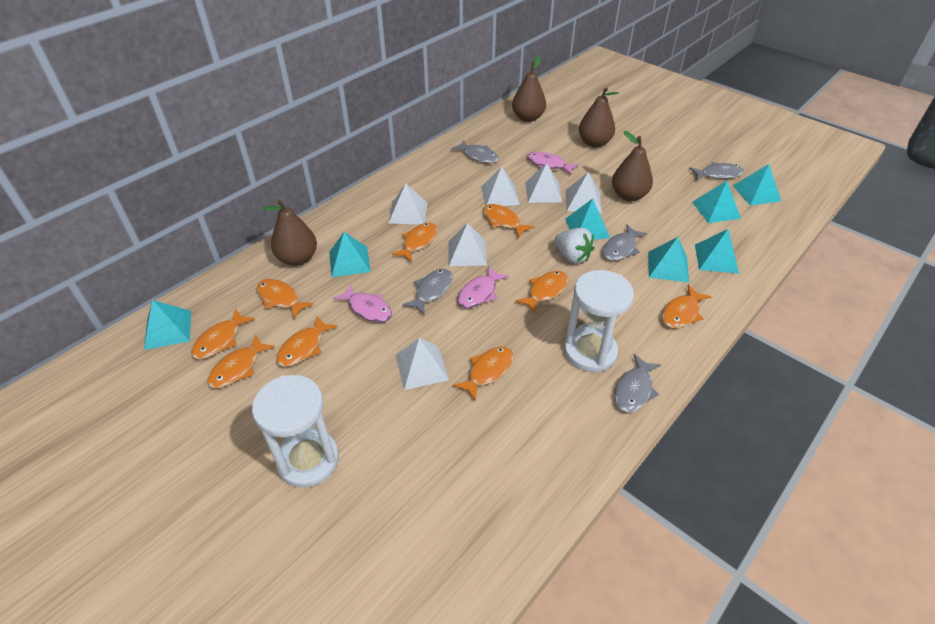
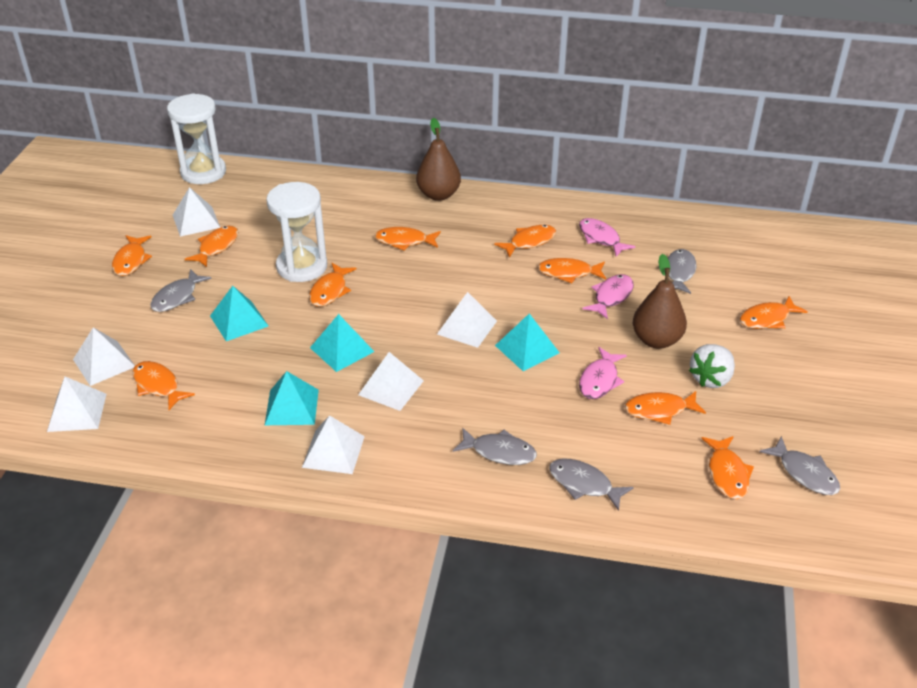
brown pear: 4 -> 2
orange fish: 9 -> 10
turquoise pyramid: 7 -> 4

